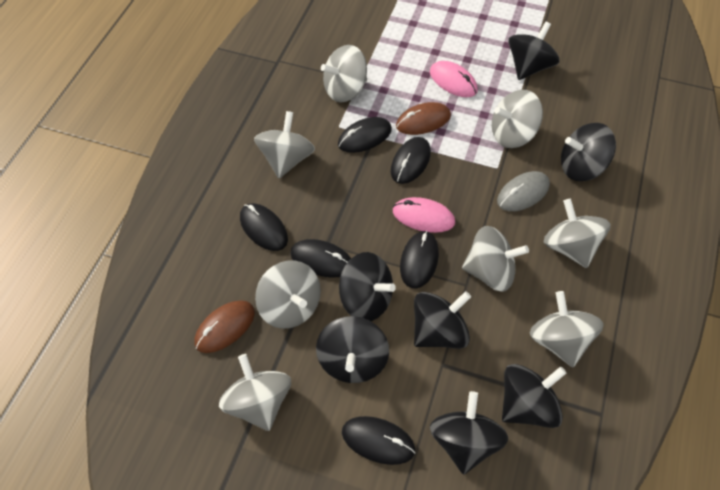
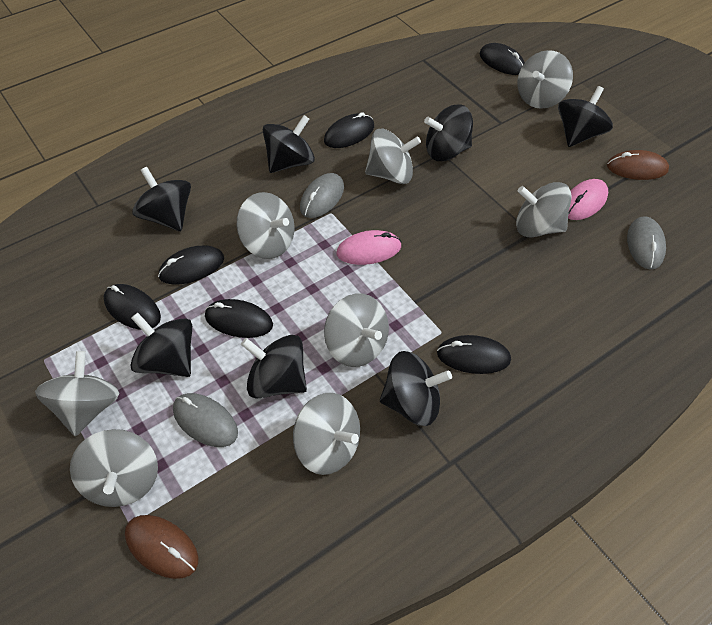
grey mouse: 1 -> 3

